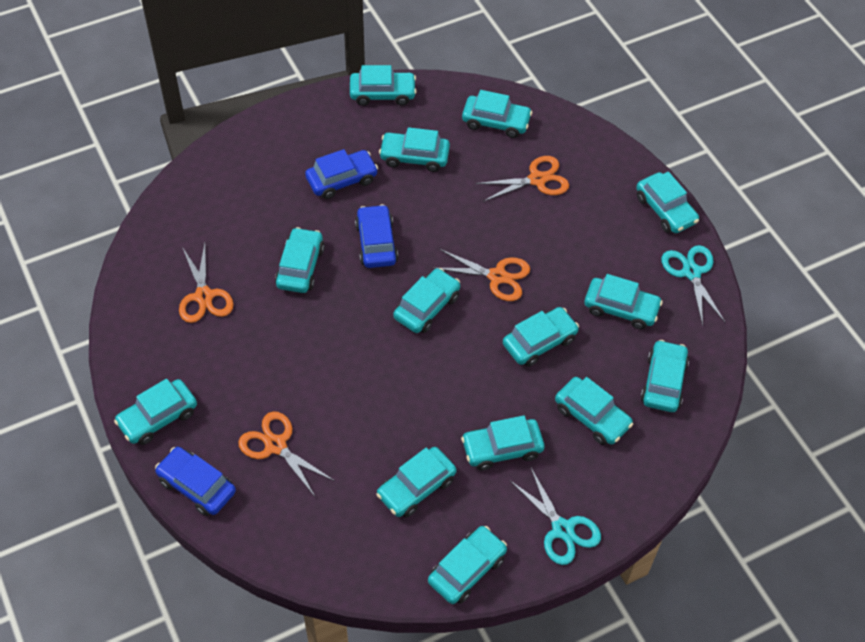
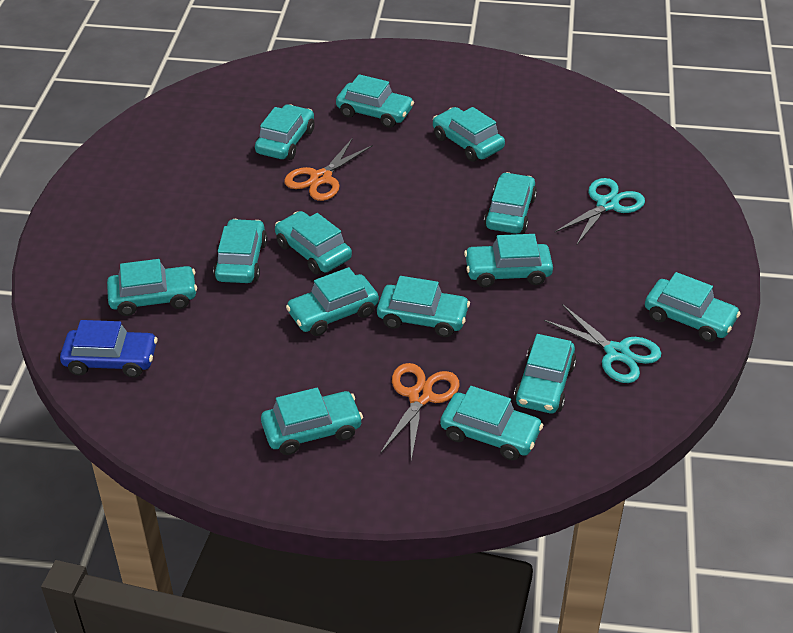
blue car: 3 -> 1
orange scissors: 4 -> 2

